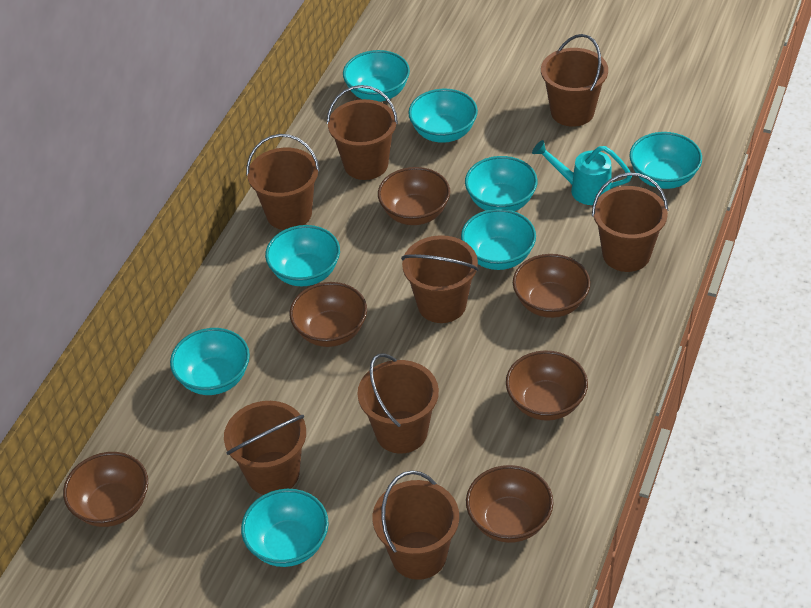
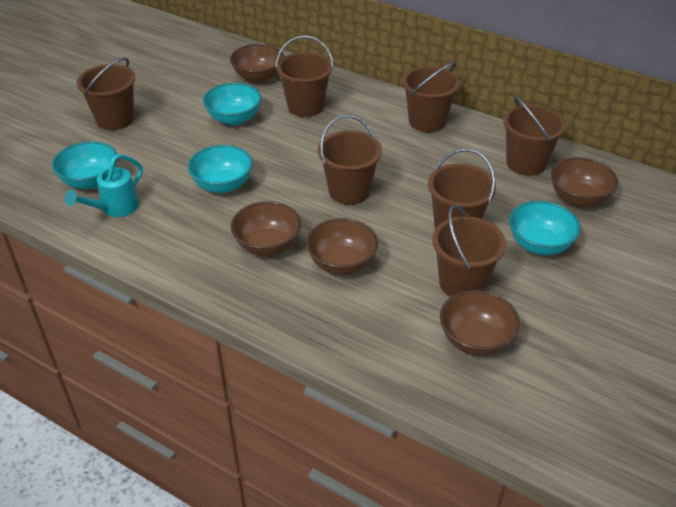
brown bowl: 6 -> 5
brown bucket: 8 -> 7
turquoise bowl: 8 -> 4

